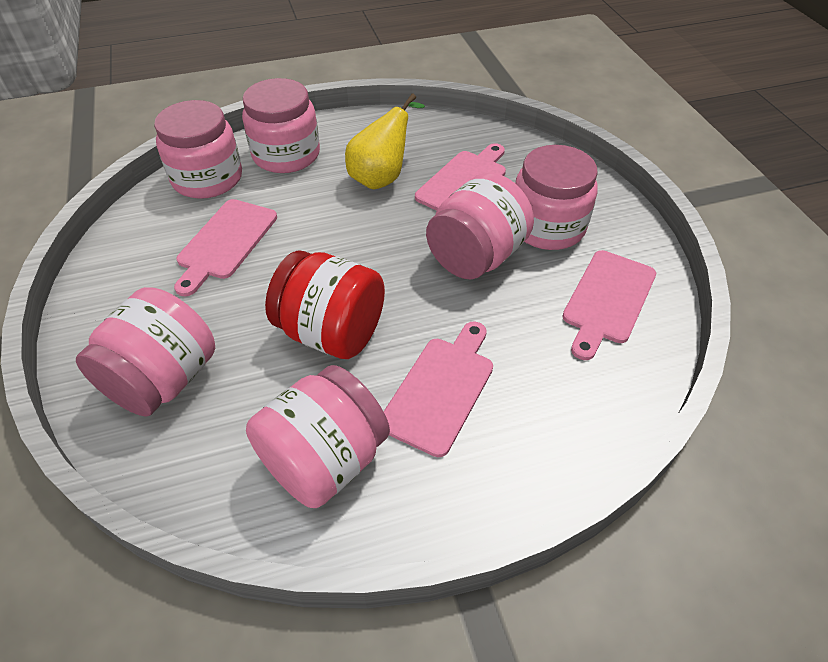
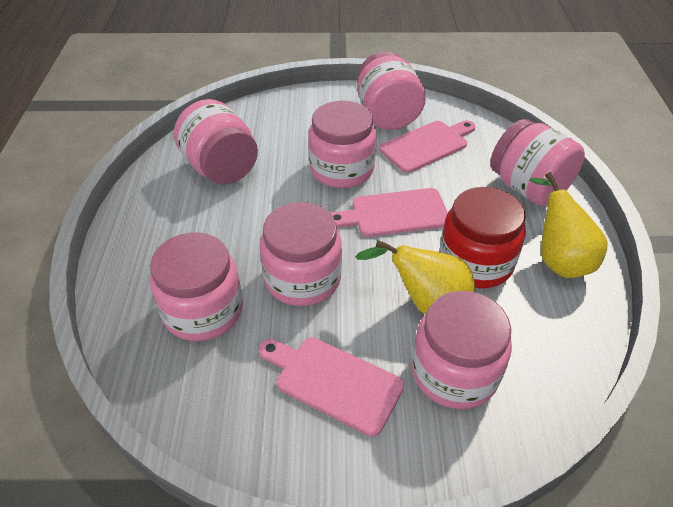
pink cutting board: 4 -> 3
pink jar: 6 -> 7
yellow pear: 1 -> 2

